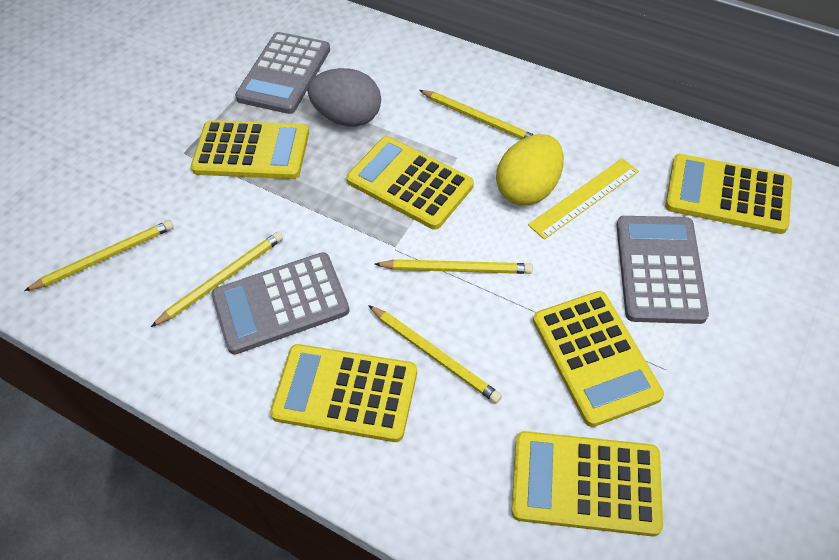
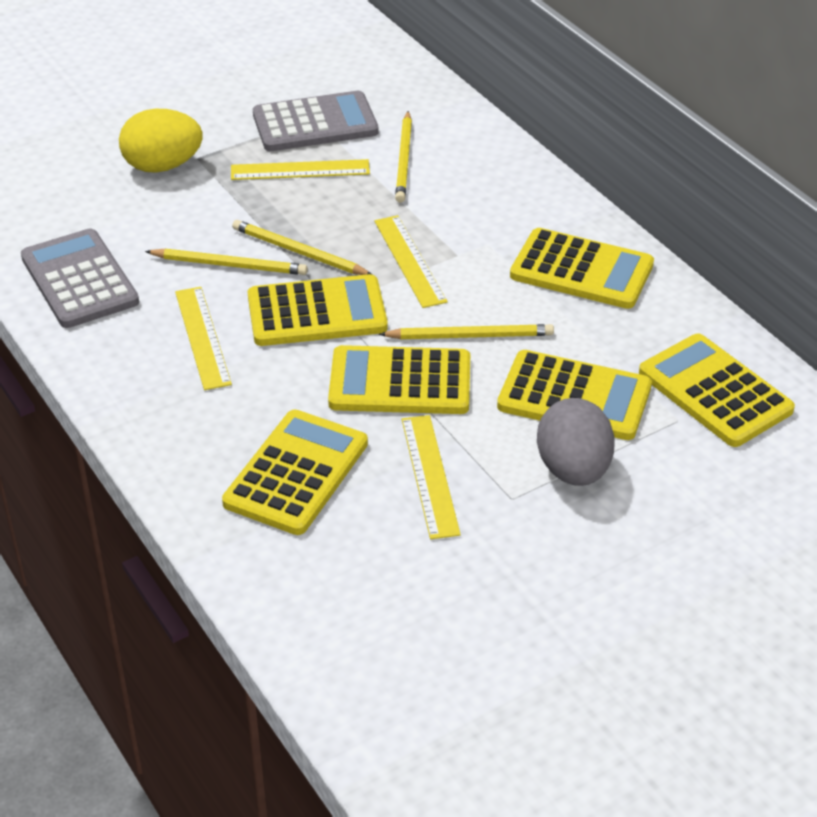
grey calculator: 3 -> 2
yellow pencil: 5 -> 4
yellow ruler: 1 -> 4

